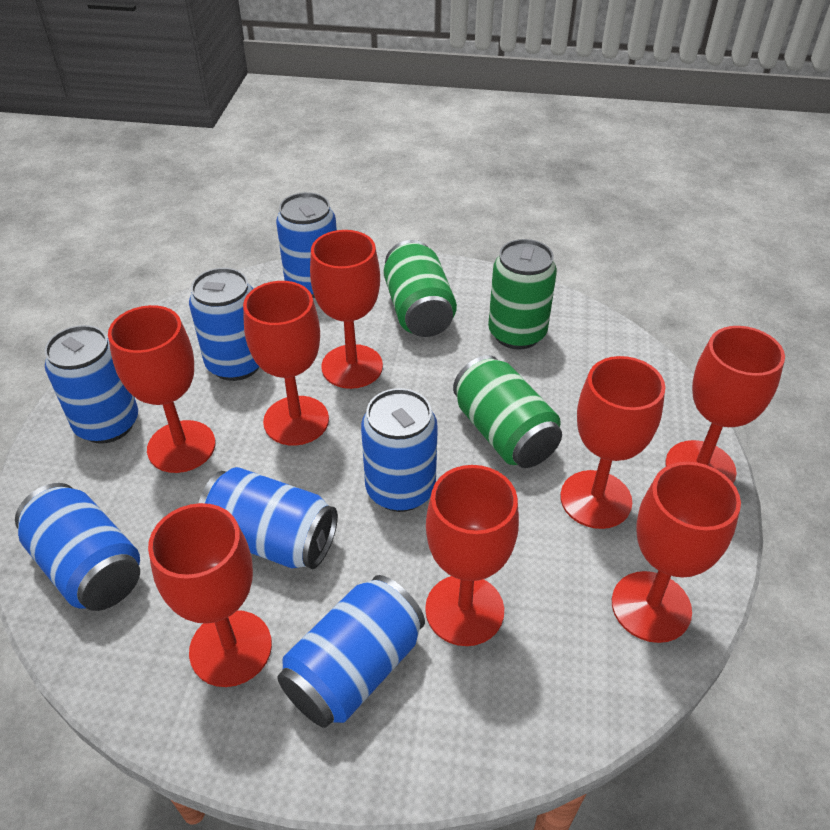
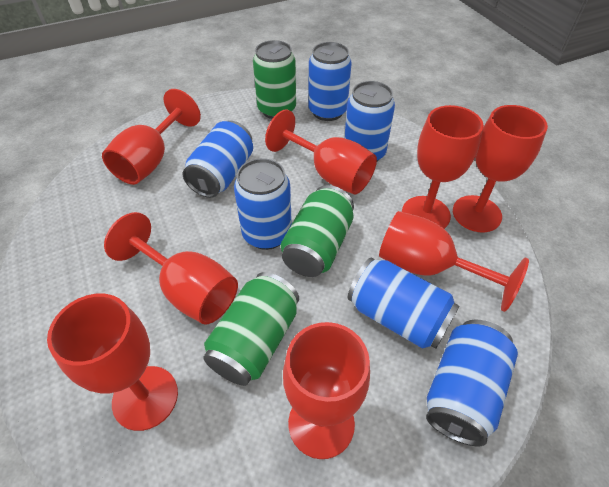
blue can: 7 -> 6

